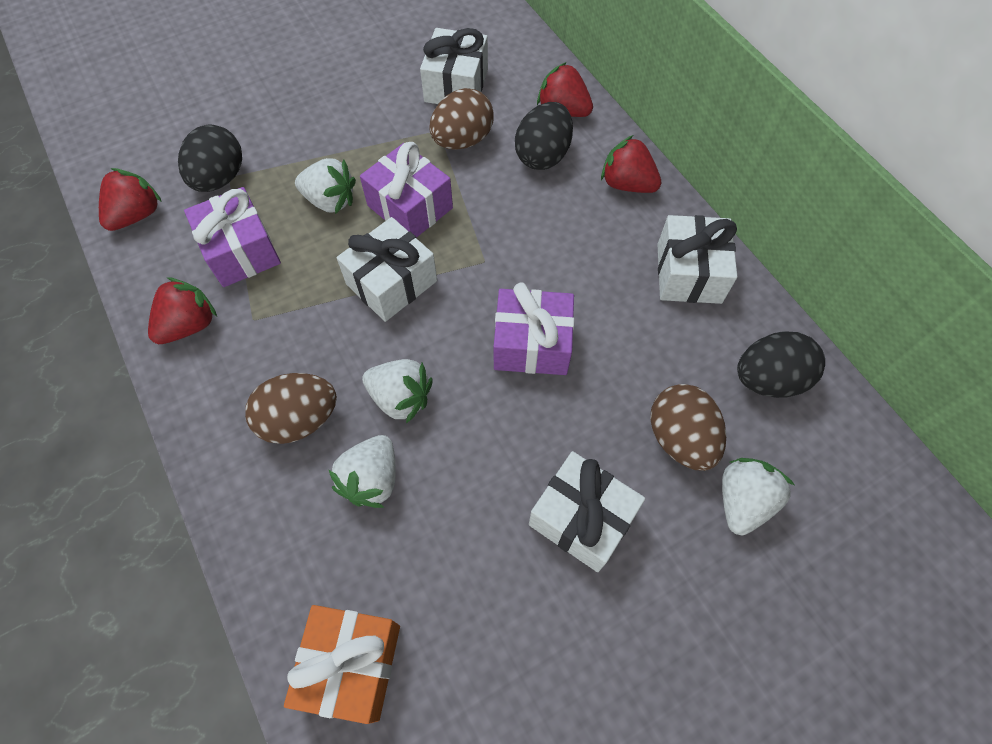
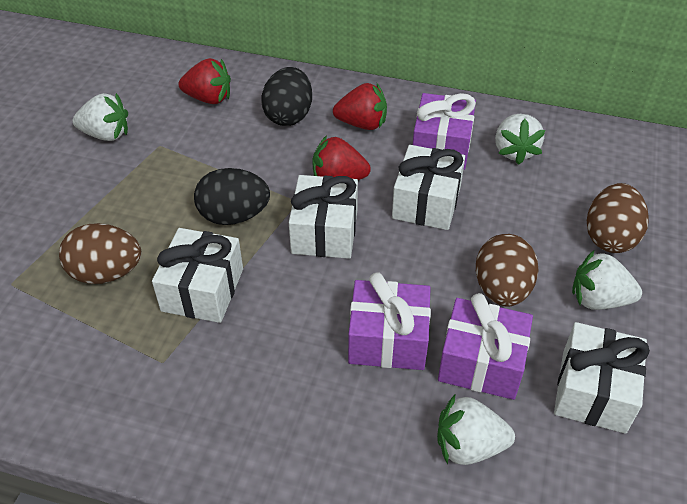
black egg: 3 -> 2
orange gift: 1 -> 0
red strawberry: 4 -> 3

